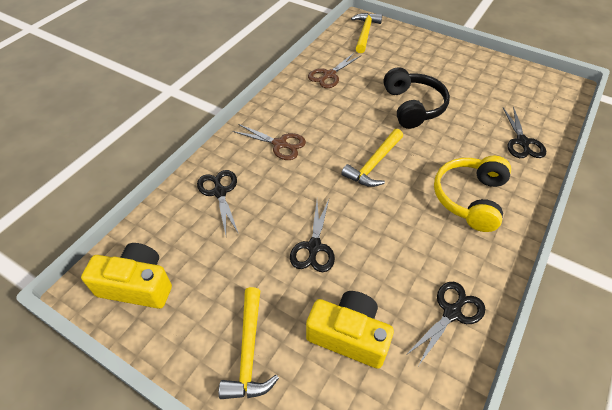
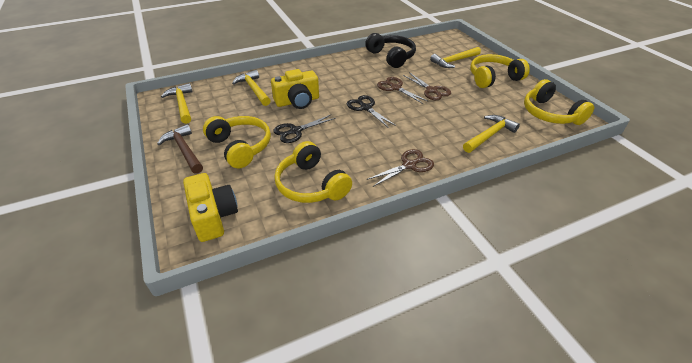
black scissors: 4 -> 2
brown hammer: 0 -> 1
brown scissors: 2 -> 3
yellow hammer: 3 -> 4
yellow headphones: 1 -> 4

